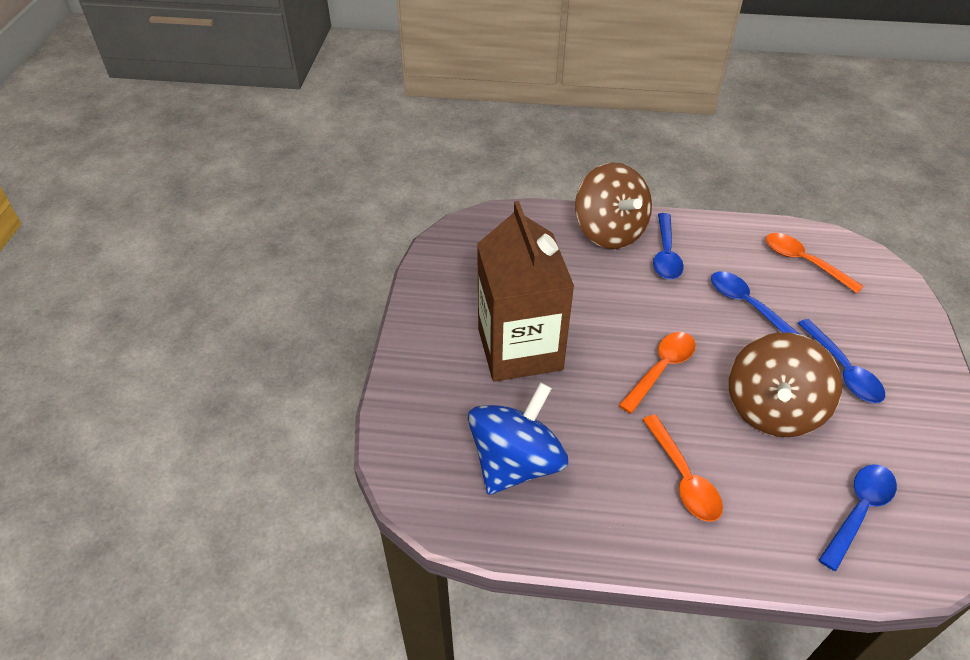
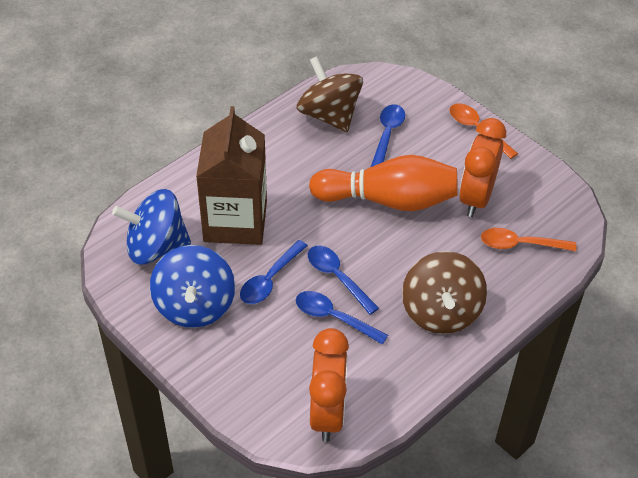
blue spinning top: 1 -> 2
orange bowling pin: 0 -> 1
orange clock: 0 -> 2
orange spoon: 3 -> 2

